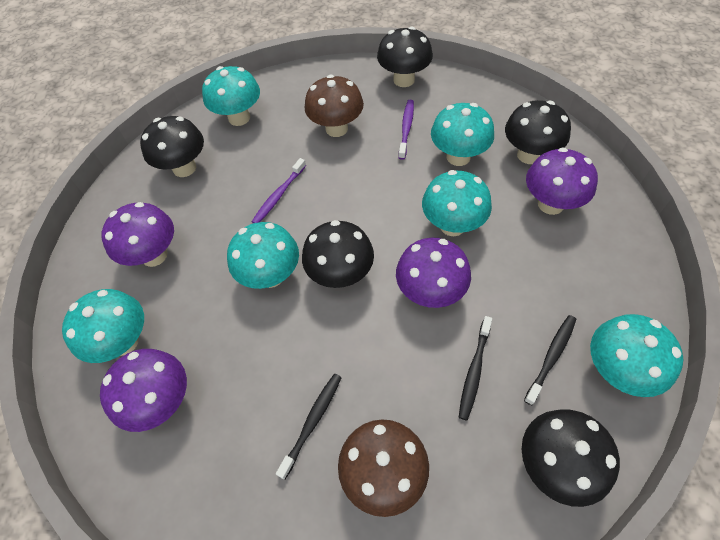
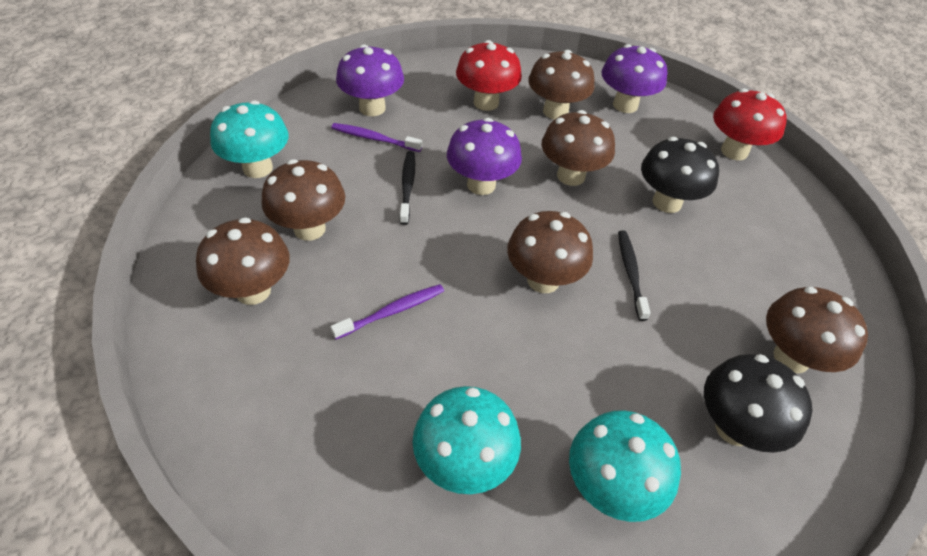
black mushroom: 5 -> 2
black toothbrush: 3 -> 2
brown mushroom: 2 -> 6
purple mushroom: 4 -> 3
red mushroom: 0 -> 2
turquoise mushroom: 6 -> 3

